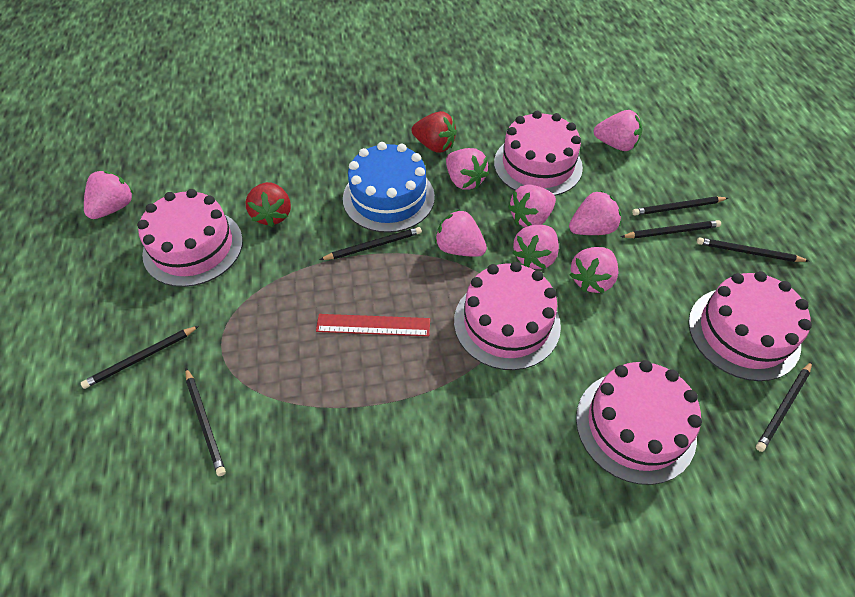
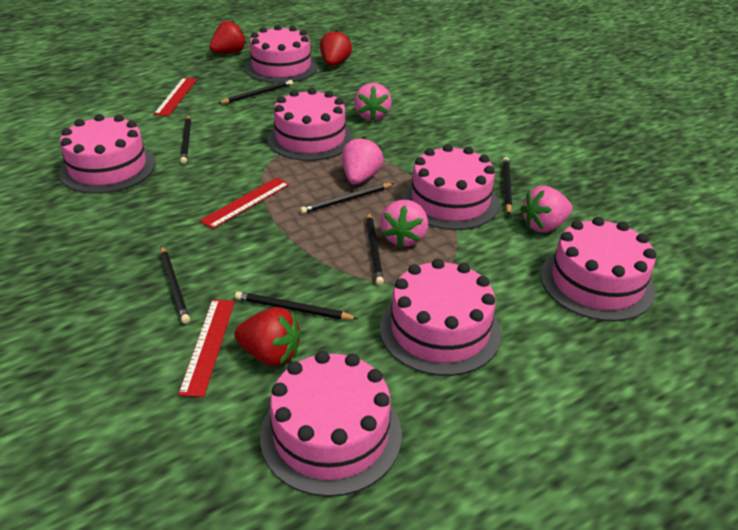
blue cake: 1 -> 0
pink cake: 5 -> 7
pink strawberry: 8 -> 4
red ruler: 1 -> 3
red strawberry: 2 -> 3

